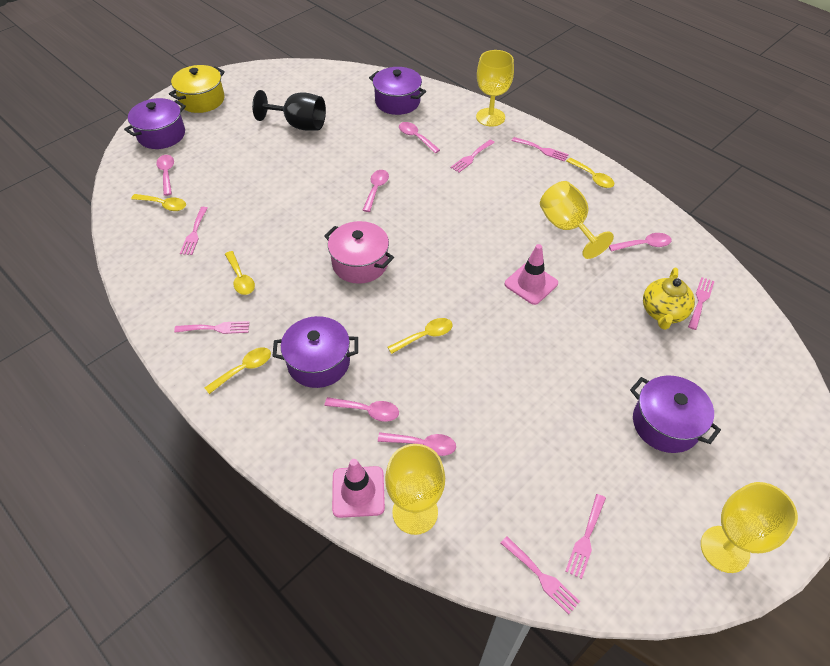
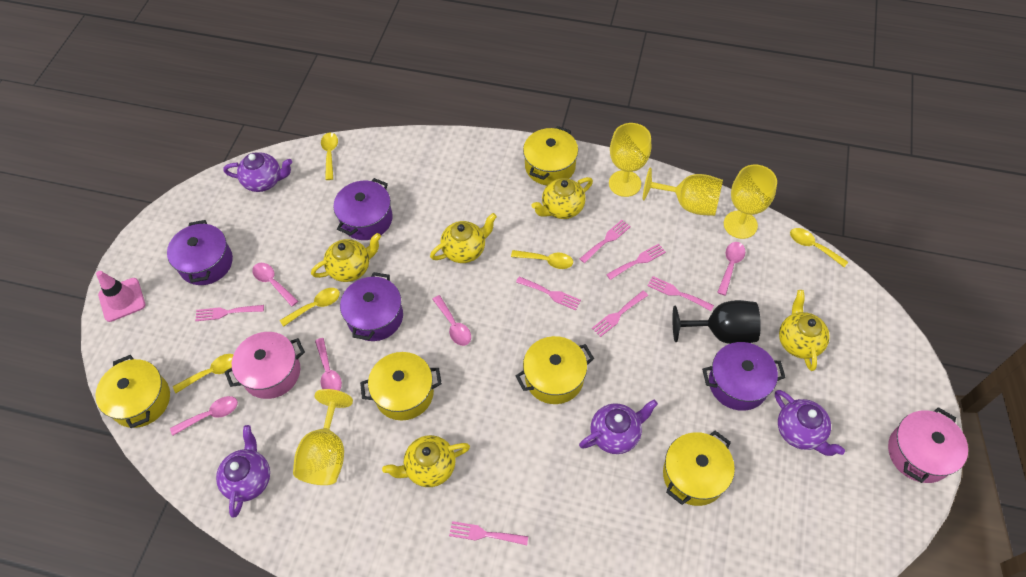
pink pot: 1 -> 2
pink spoon: 6 -> 5
pink traffic cone: 2 -> 1
purple teapot: 0 -> 4
yellow pot: 1 -> 5
yellow teapot: 1 -> 5

